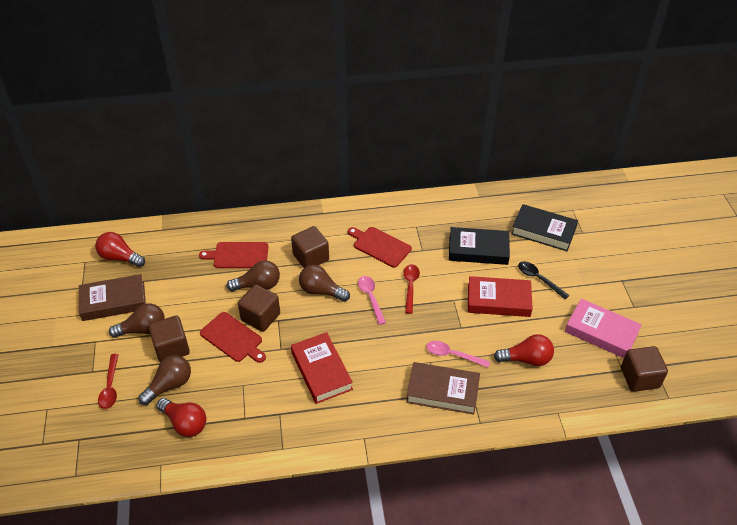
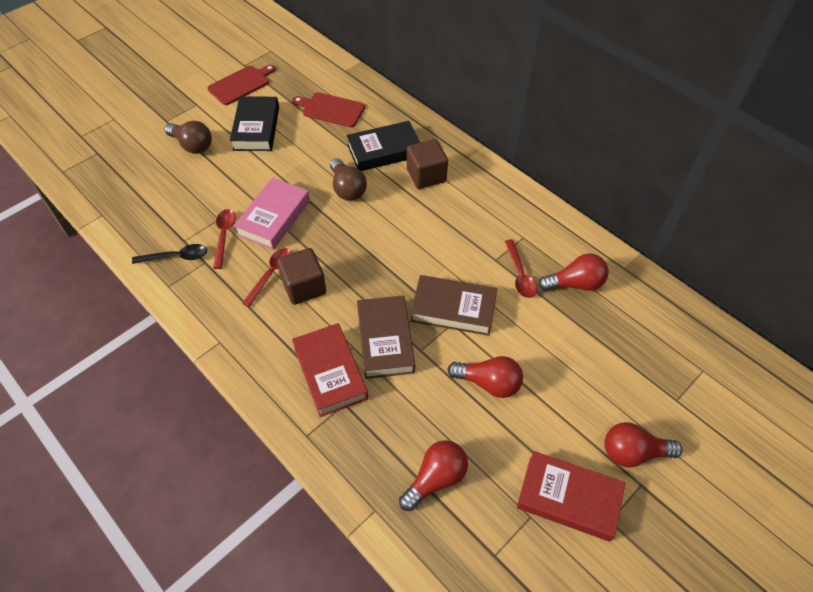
brown cube: 4 -> 2
brown light bulb: 4 -> 2
pink spoon: 2 -> 0
red cutting board: 3 -> 2
red light bulb: 3 -> 4
red spoon: 2 -> 3

